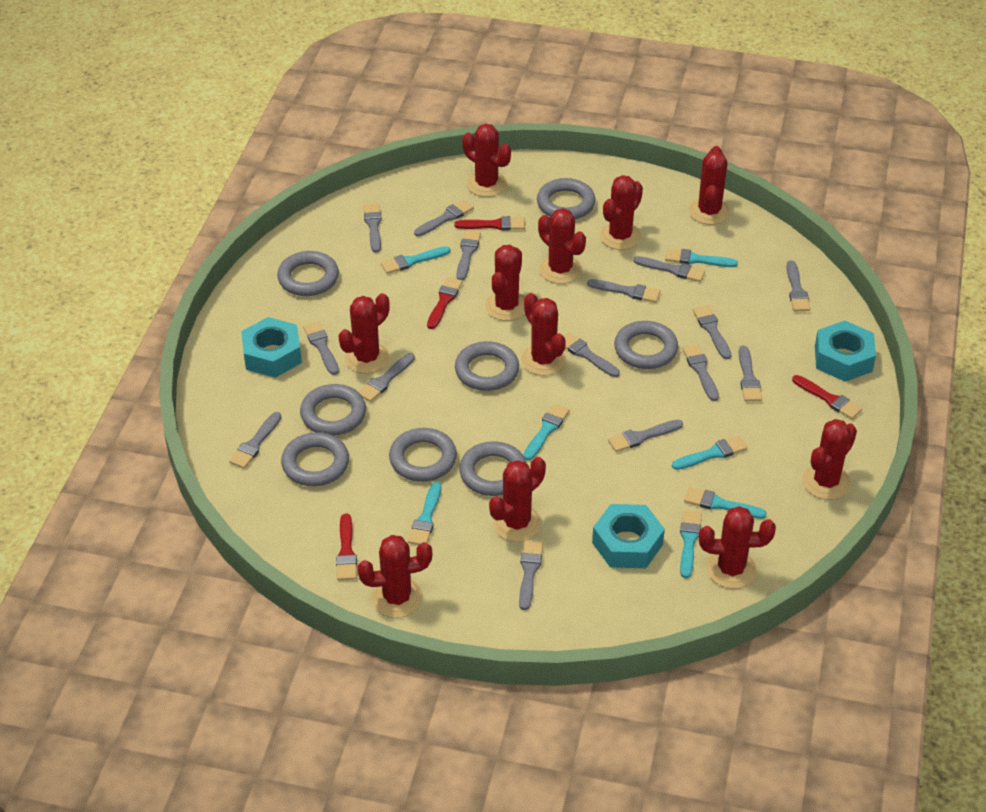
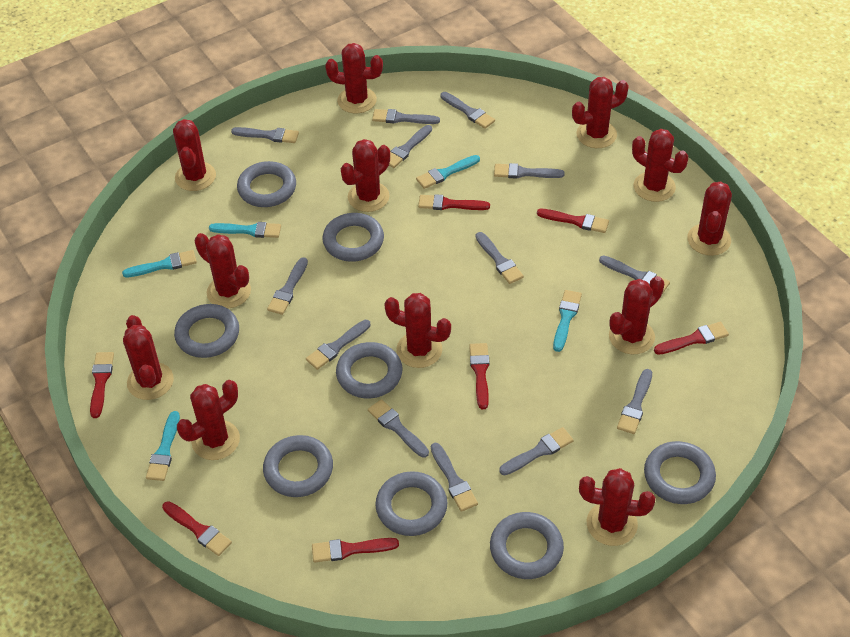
grey brush: 15 -> 13
red brush: 4 -> 7
red cactus: 11 -> 12
turquoise brush: 7 -> 5
turquoise nut: 3 -> 0

